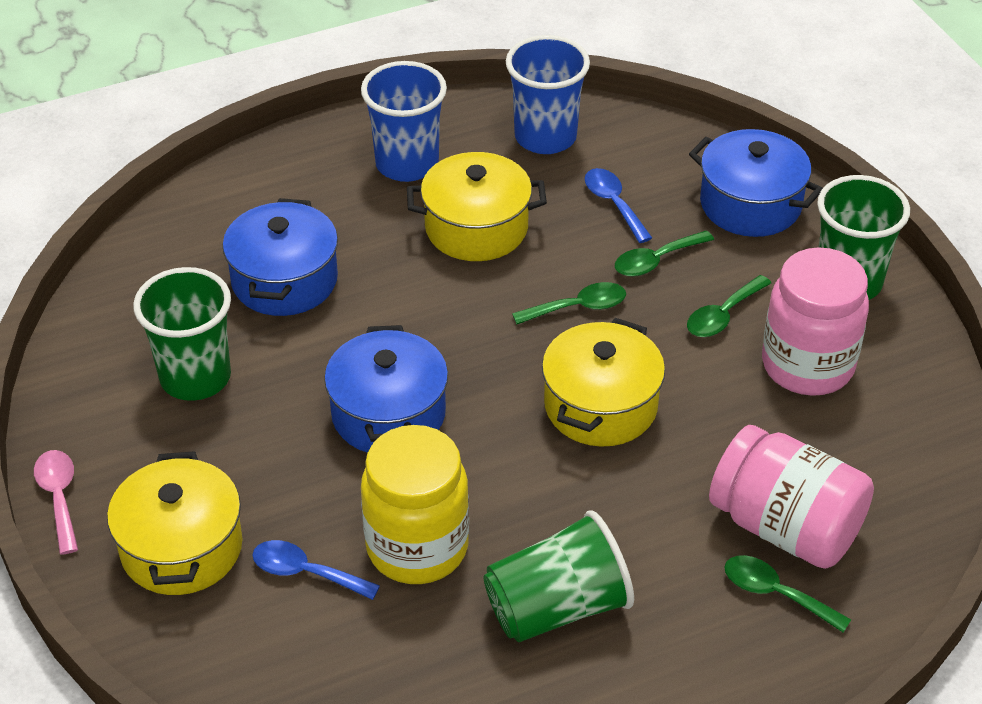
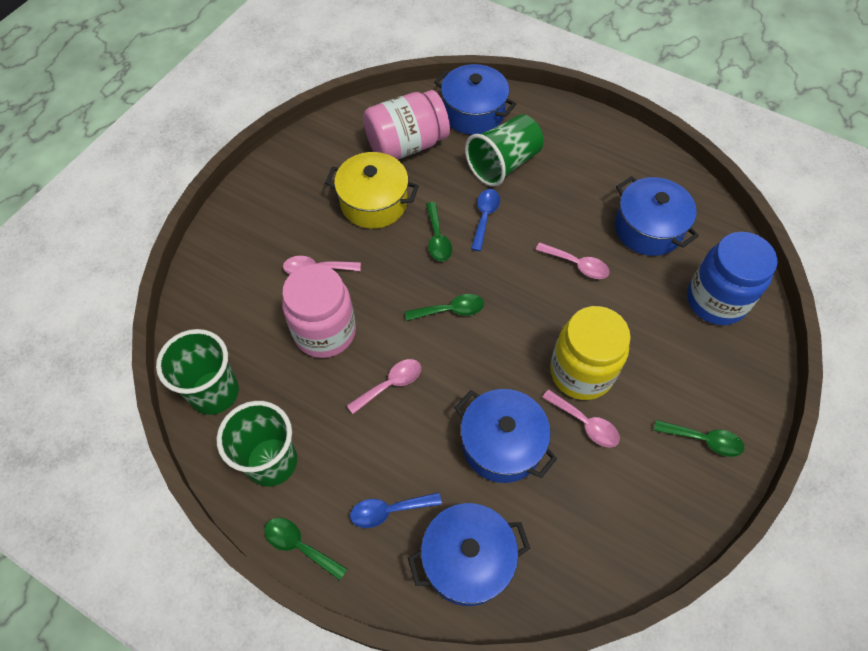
blue cup: 2 -> 0
blue jar: 0 -> 1
blue pot: 3 -> 4
pink spoon: 1 -> 4
yellow pot: 3 -> 1

